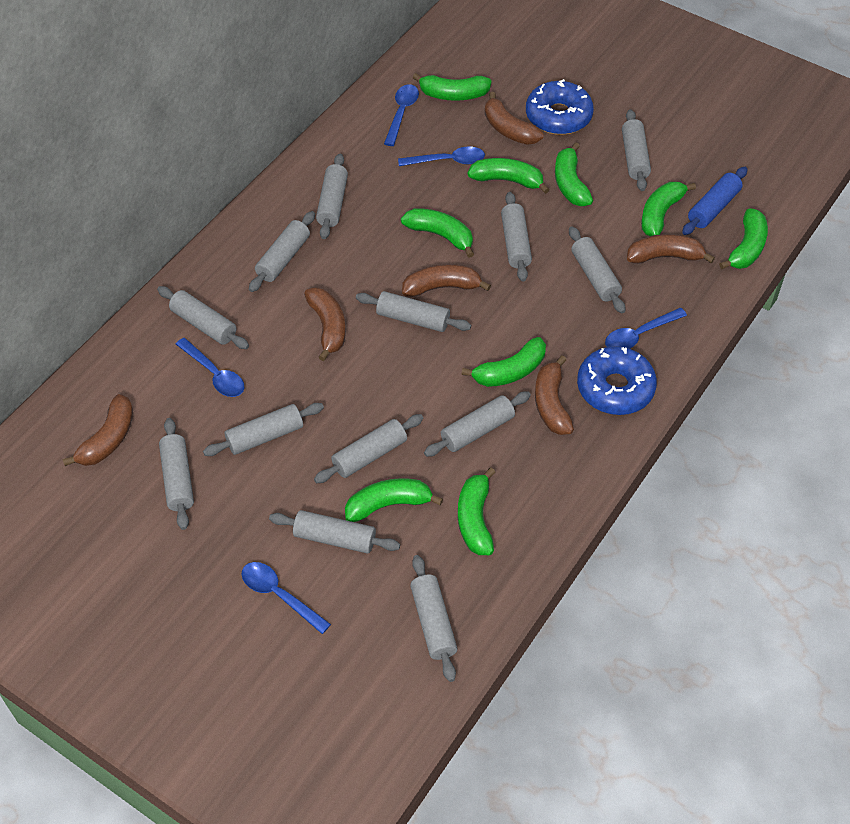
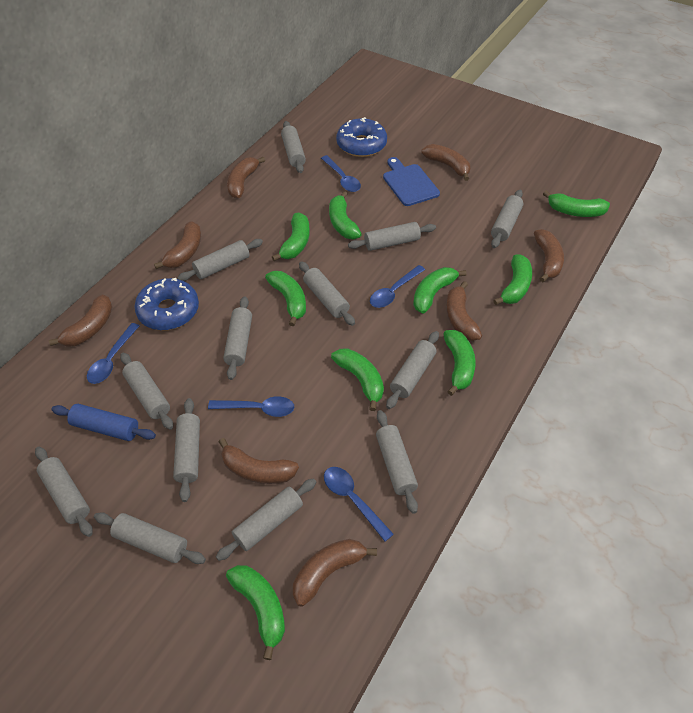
blue cutting board: 0 -> 1
brown banana: 6 -> 8

